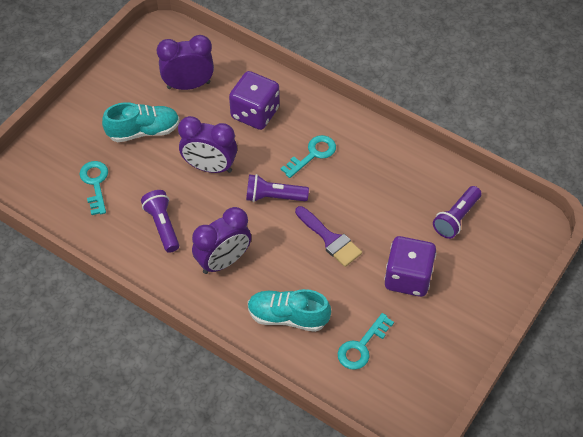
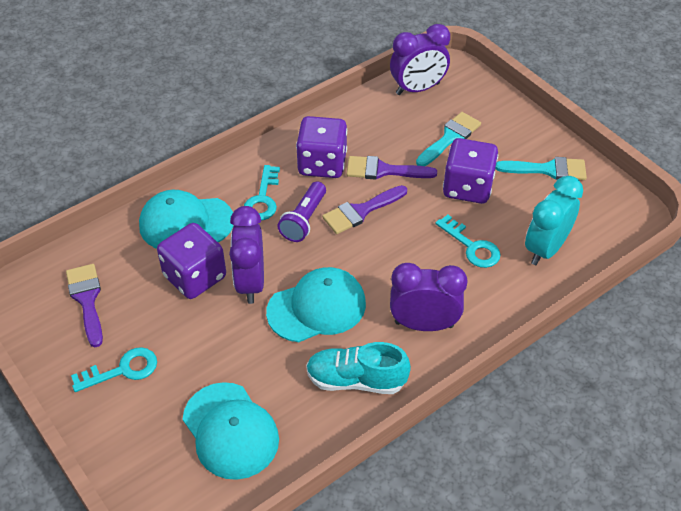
purple brush: 1 -> 3
purple dice: 2 -> 3
purple flashlight: 3 -> 1
turquoise brush: 0 -> 2
turquoise cap: 0 -> 3
turquoise clock: 0 -> 1
turquoise shoe: 2 -> 1

